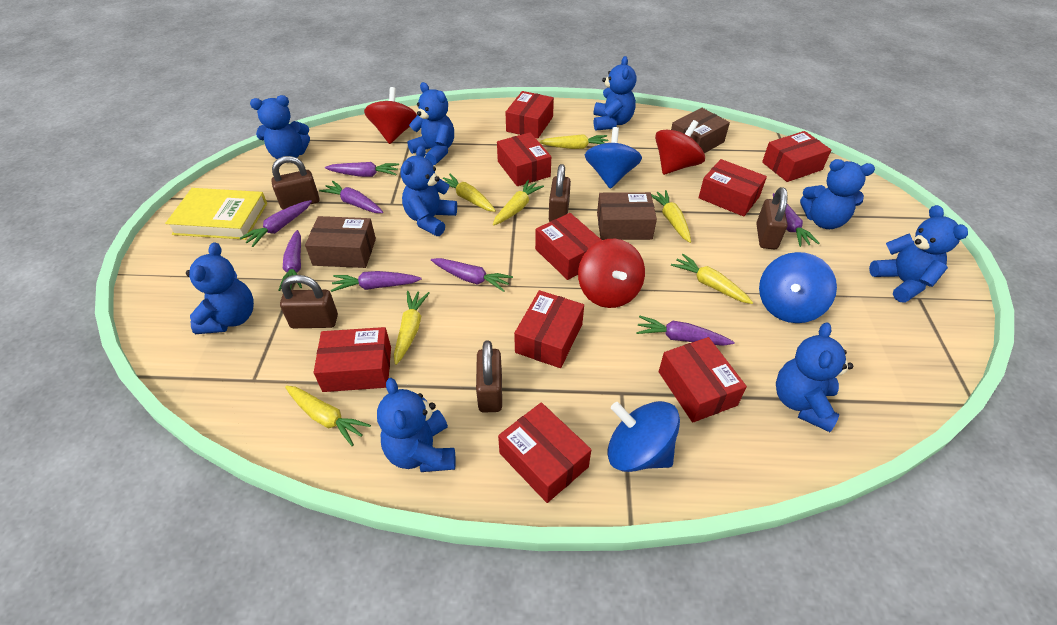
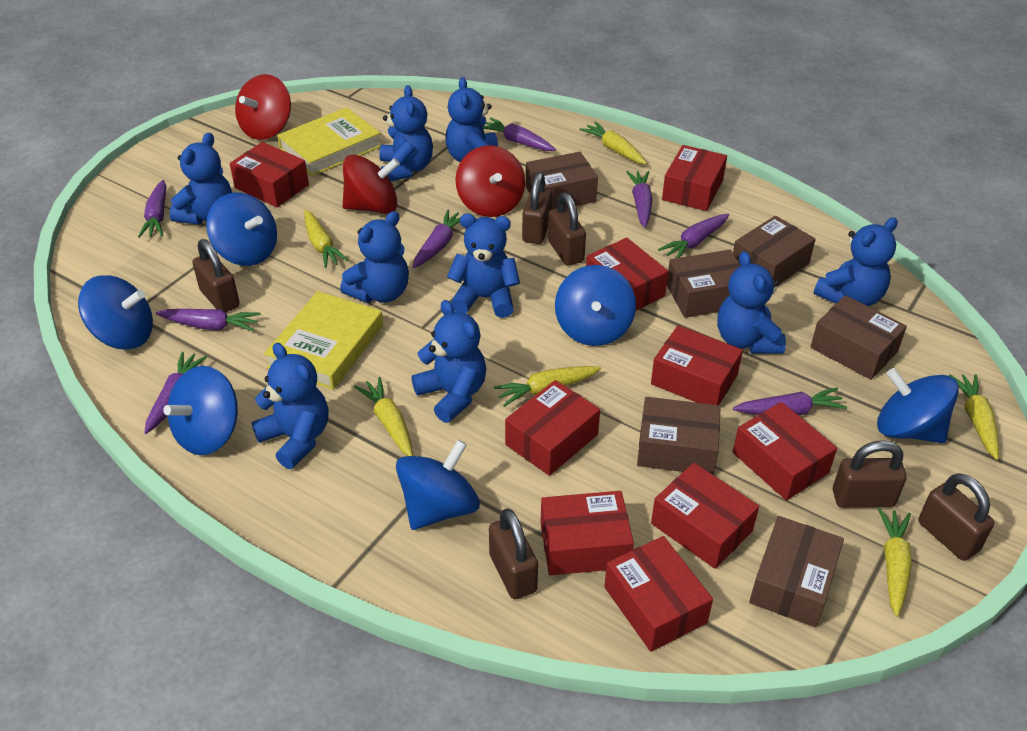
blue spinning top: 3 -> 6
brown box: 3 -> 6
brown padlock: 5 -> 6
yellow book: 1 -> 2
yellow carrot: 7 -> 6

